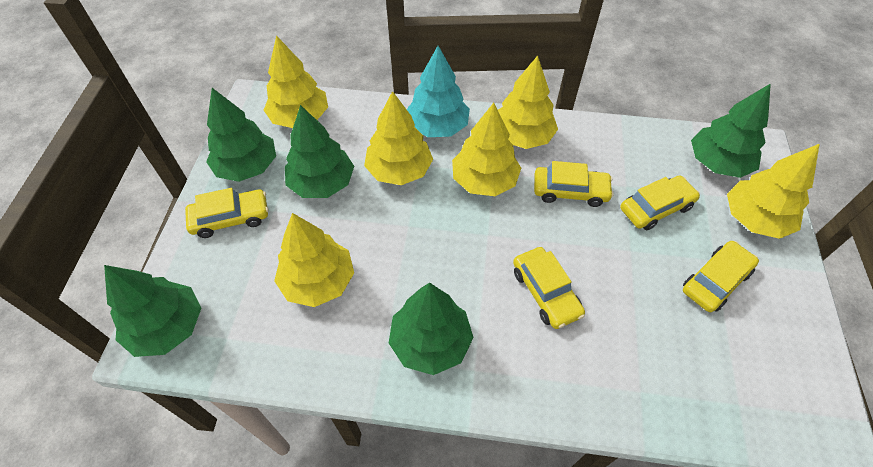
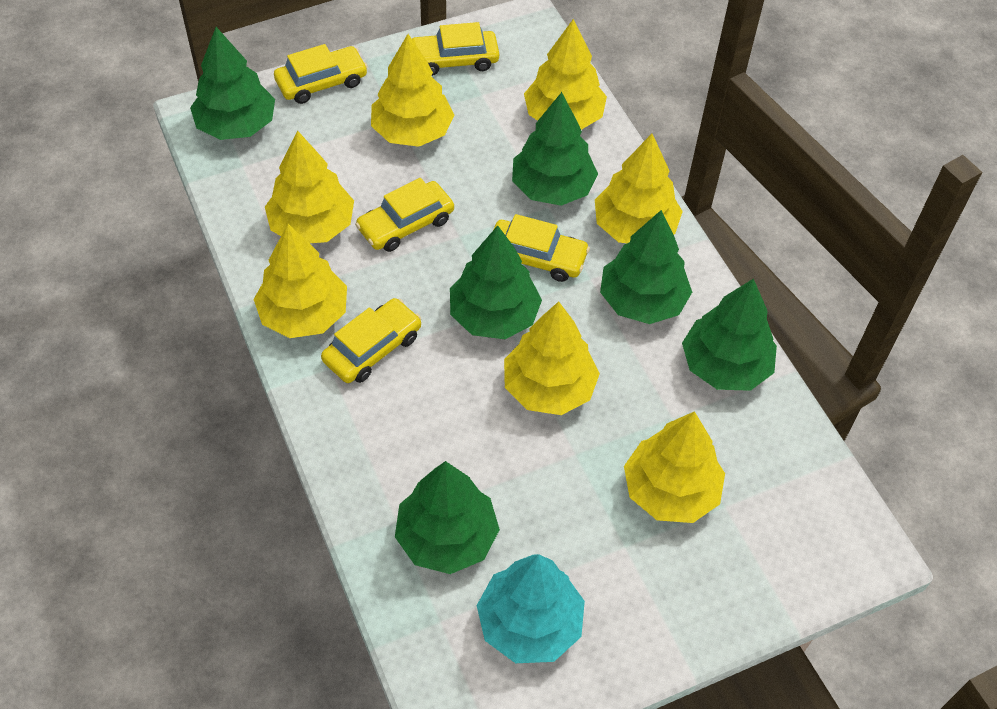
green tree: 5 -> 6
yellow tree: 6 -> 7

